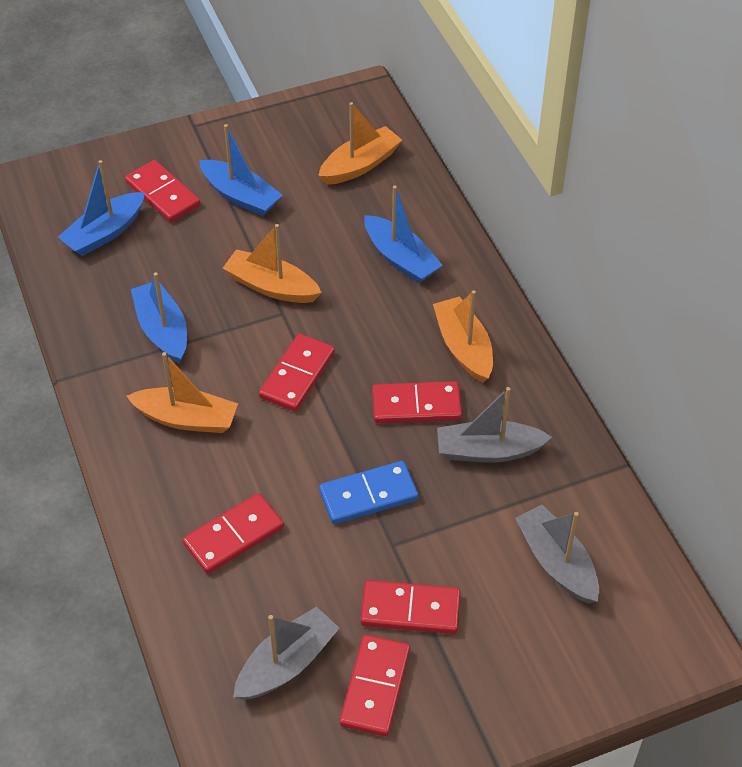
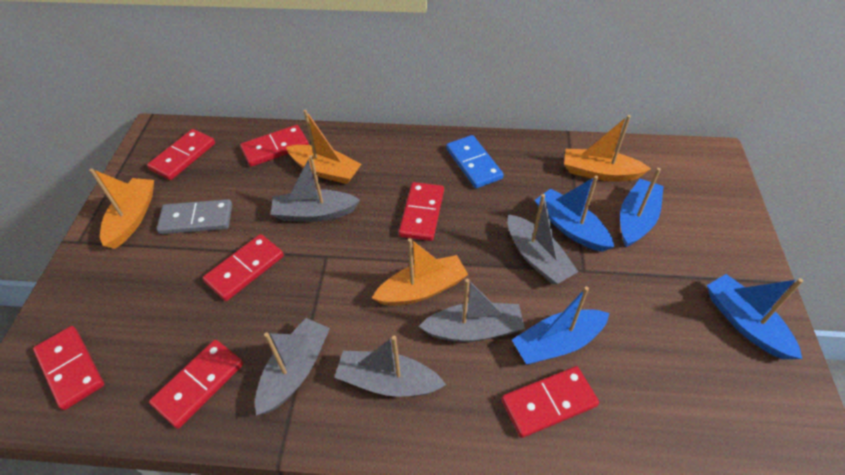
grey boat: 3 -> 5
grey domino: 0 -> 1
red domino: 6 -> 7

